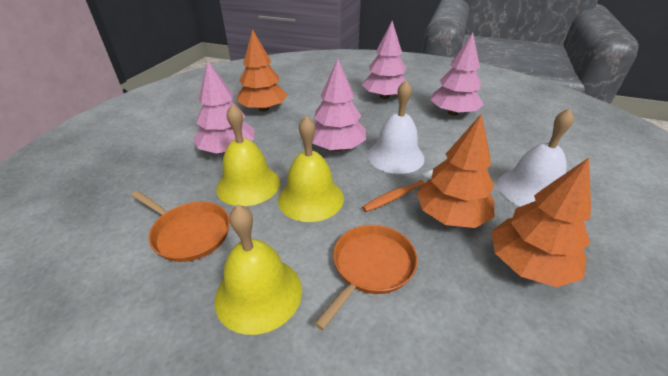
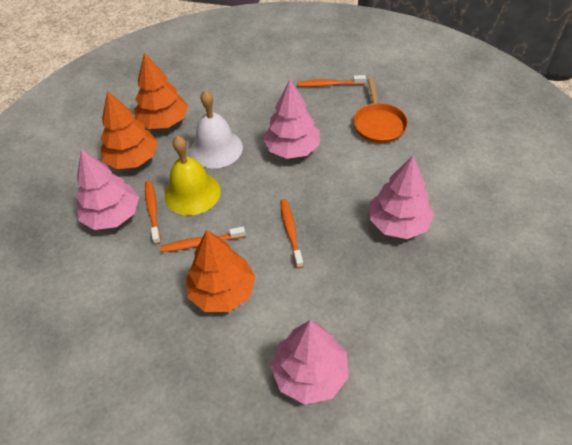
orange pan: 2 -> 1
orange toothbrush: 1 -> 4
white bell: 2 -> 1
yellow bell: 3 -> 1

